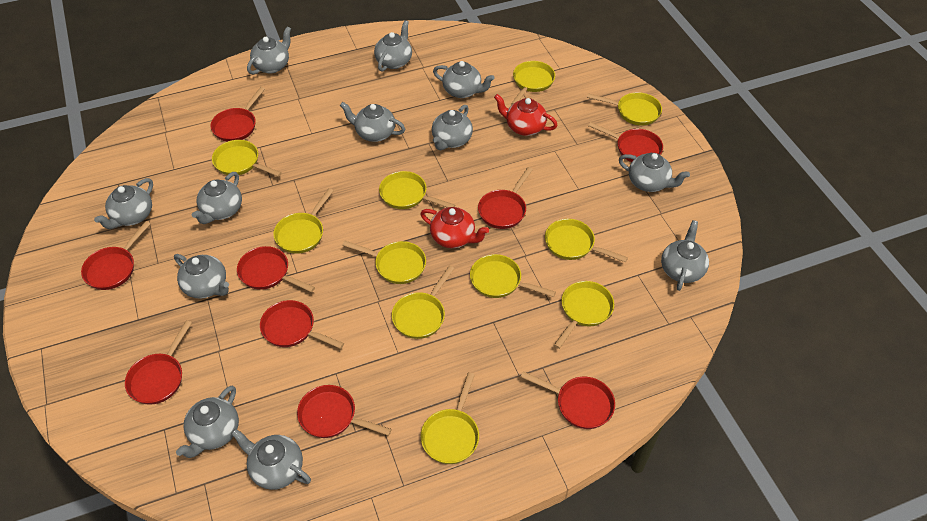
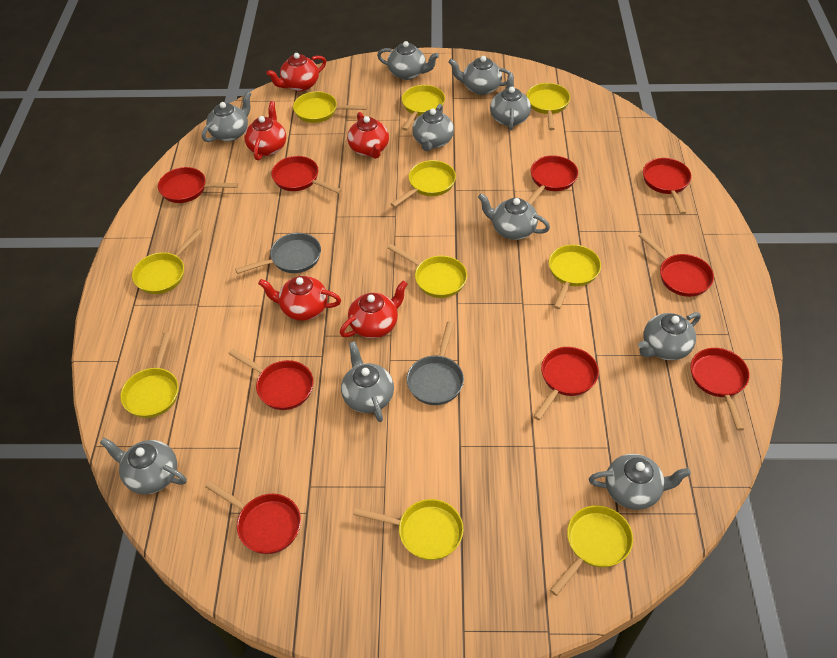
grey pan: 0 -> 2
grey teapot: 12 -> 10
red teapot: 2 -> 5
yellow pan: 11 -> 10

